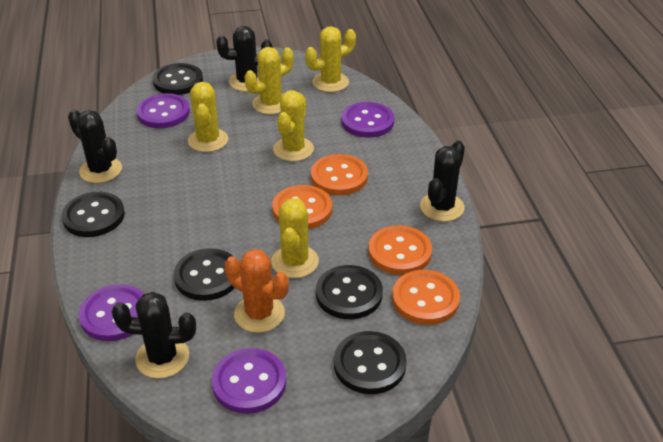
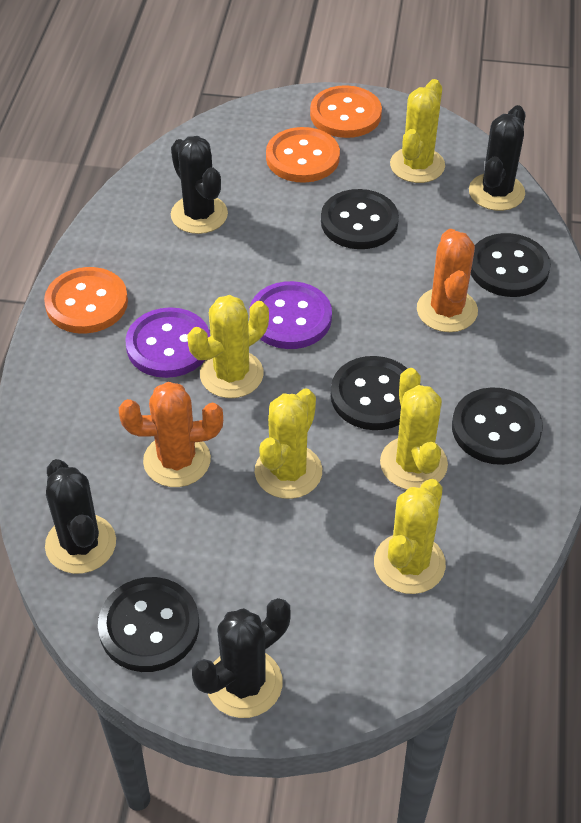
orange button: 4 -> 3
orange cactus: 1 -> 2
purple button: 4 -> 2

